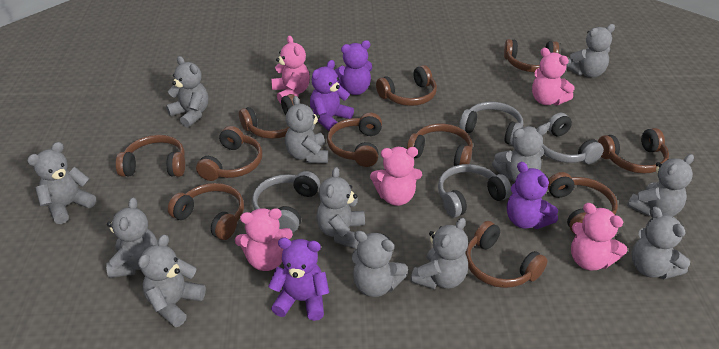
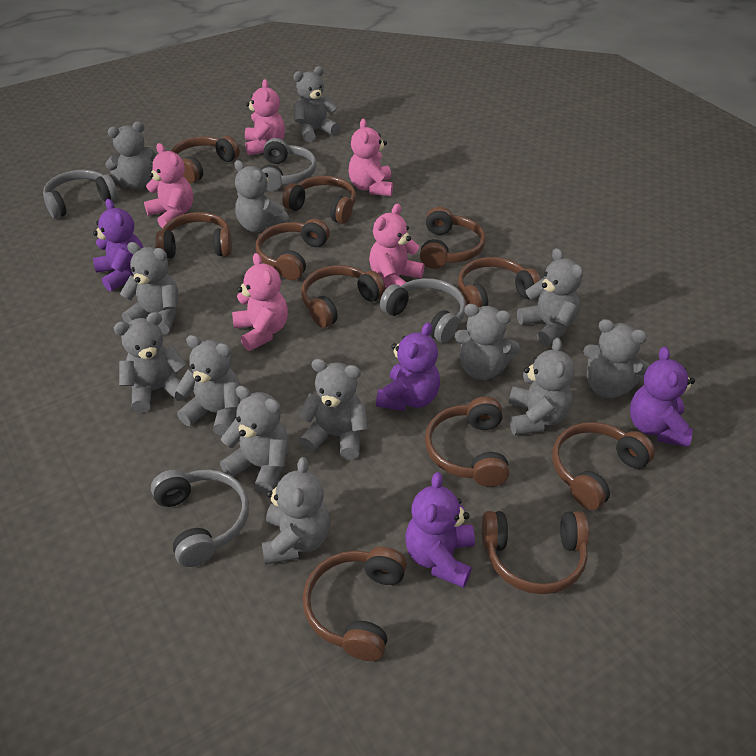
grey teddy bear: 12 -> 13

